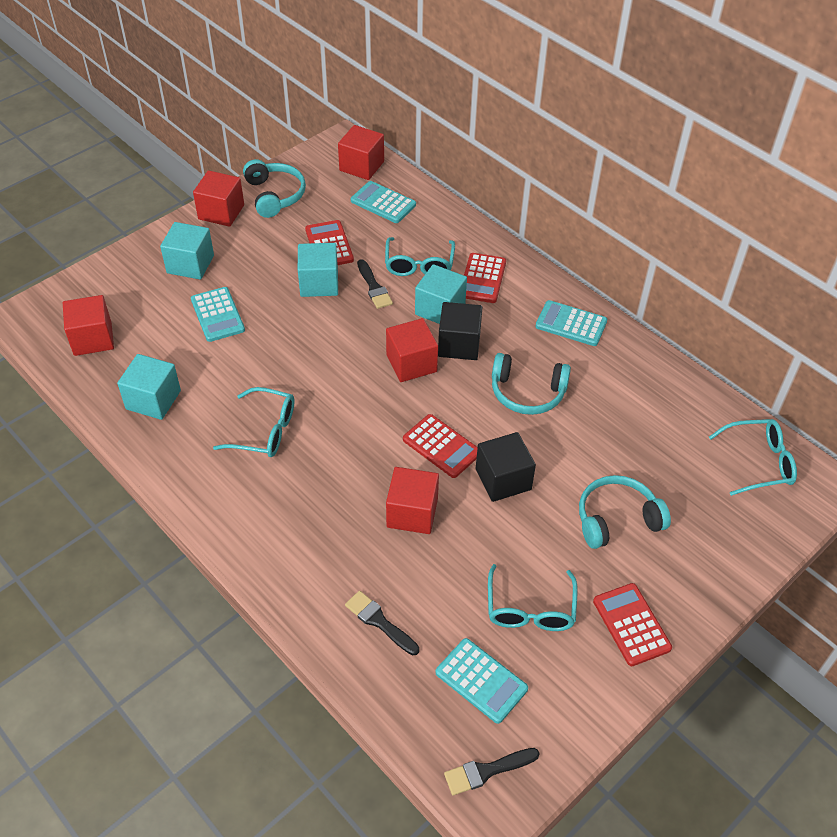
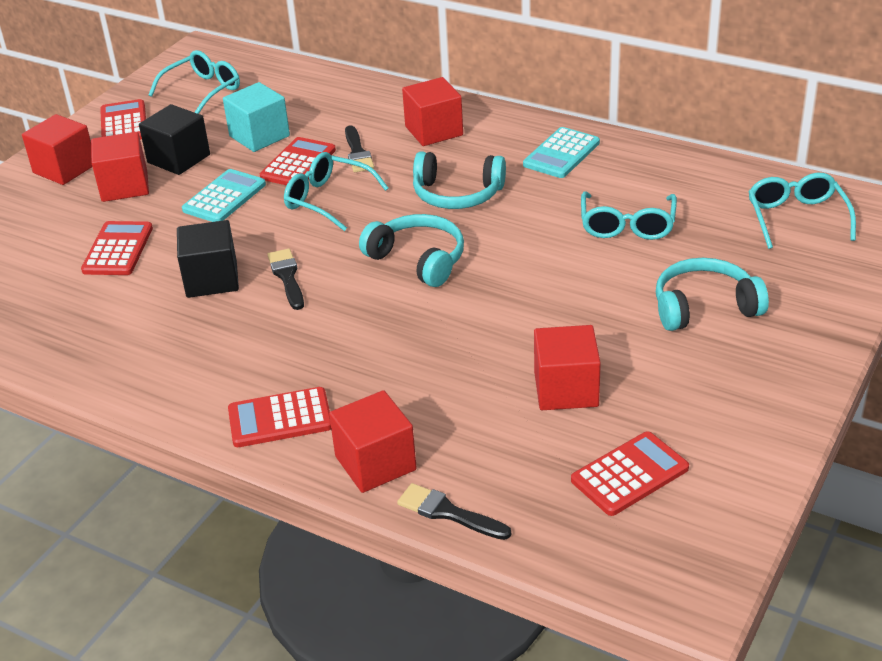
red calculator: 4 -> 5
turquoise calculator: 4 -> 2
turquoise cube: 4 -> 1

